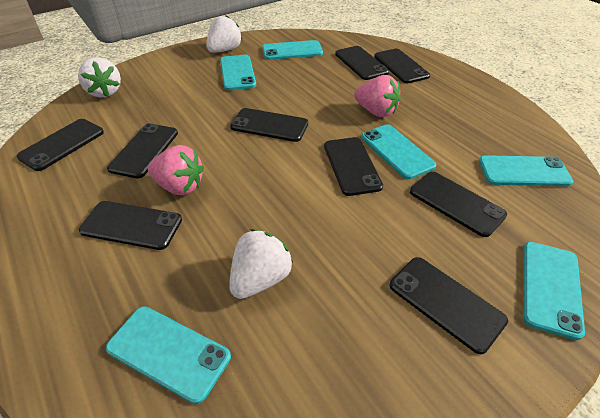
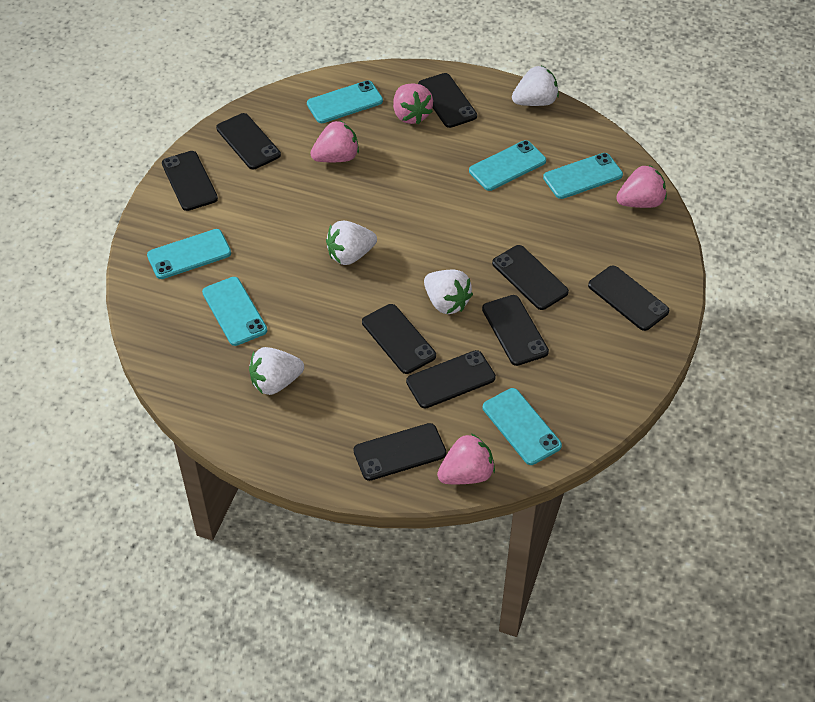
pink strawberry: 2 -> 4
white strawberry: 3 -> 4

